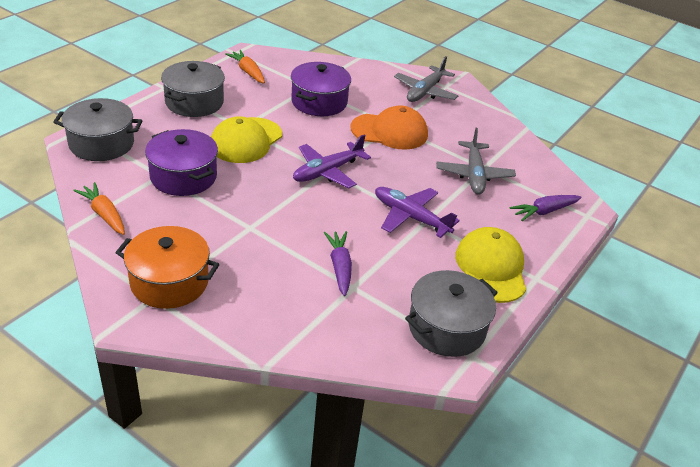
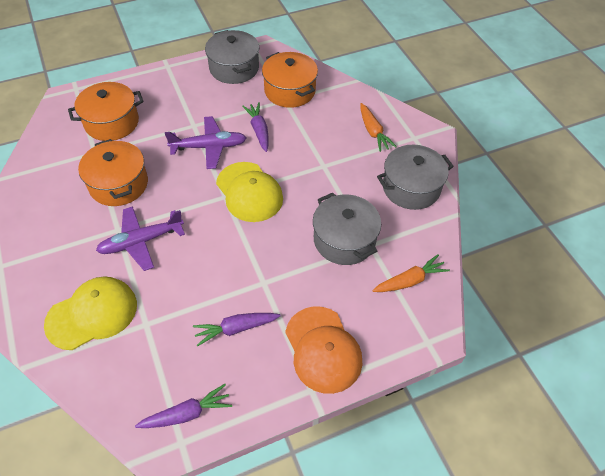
grey plane: 2 -> 0
orange pot: 1 -> 3
purple carrot: 2 -> 3
purple pot: 2 -> 0

